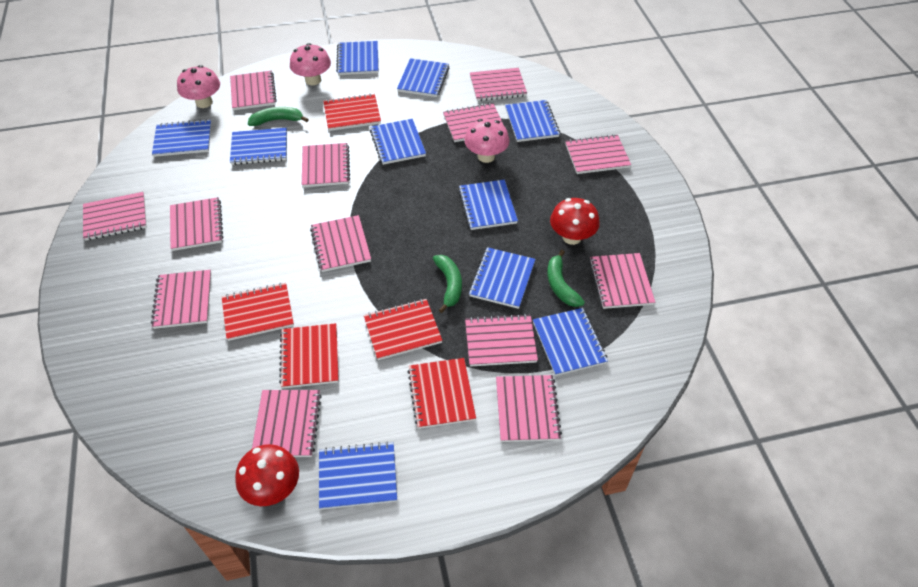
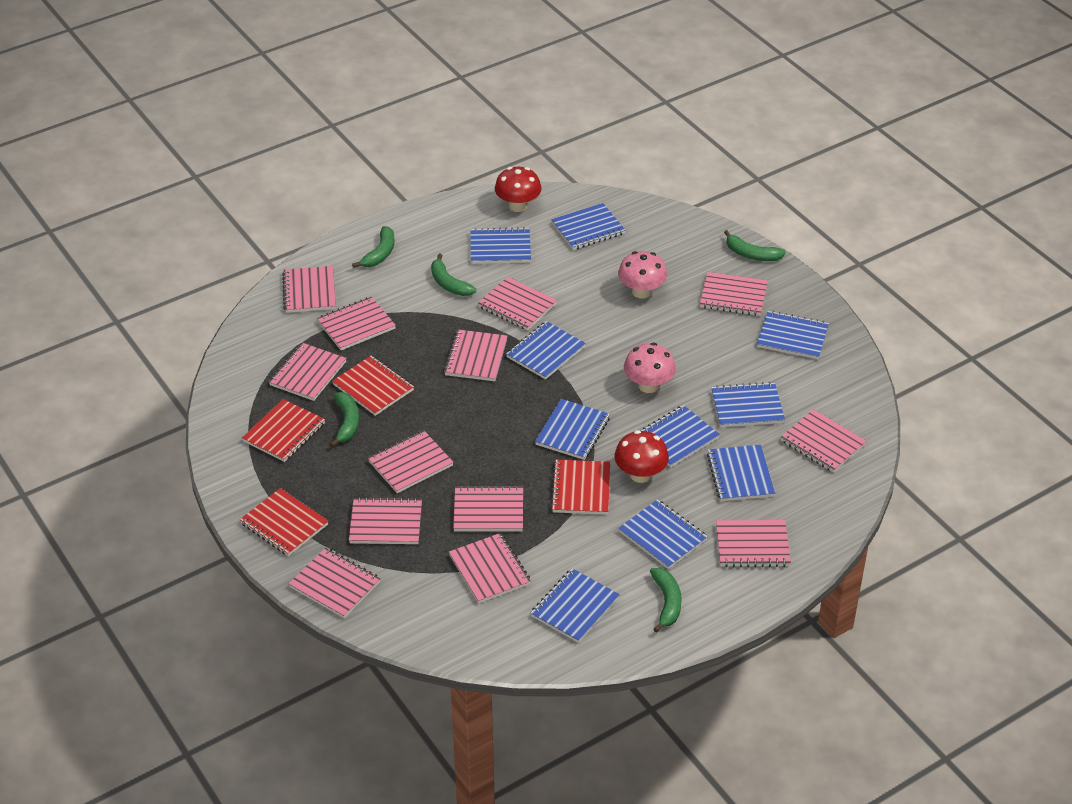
green banana: 3 -> 5
pink mushroom: 3 -> 2
red notebook: 5 -> 4

